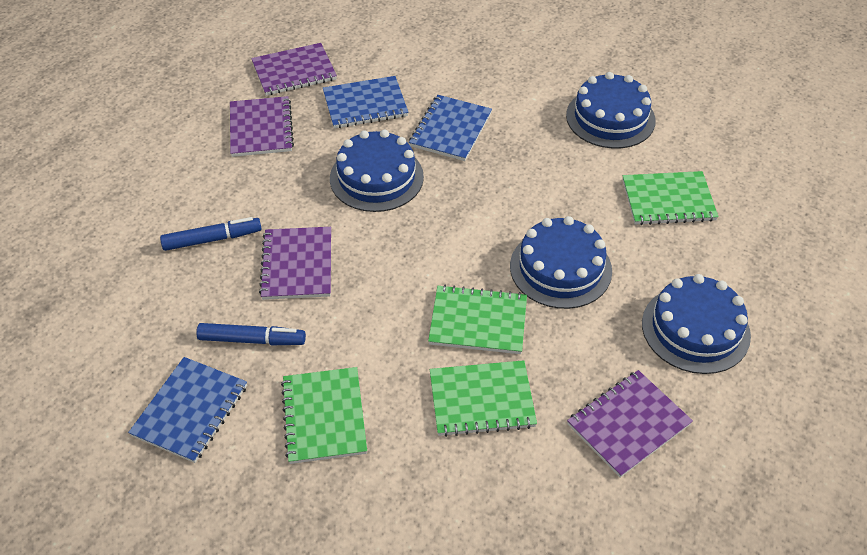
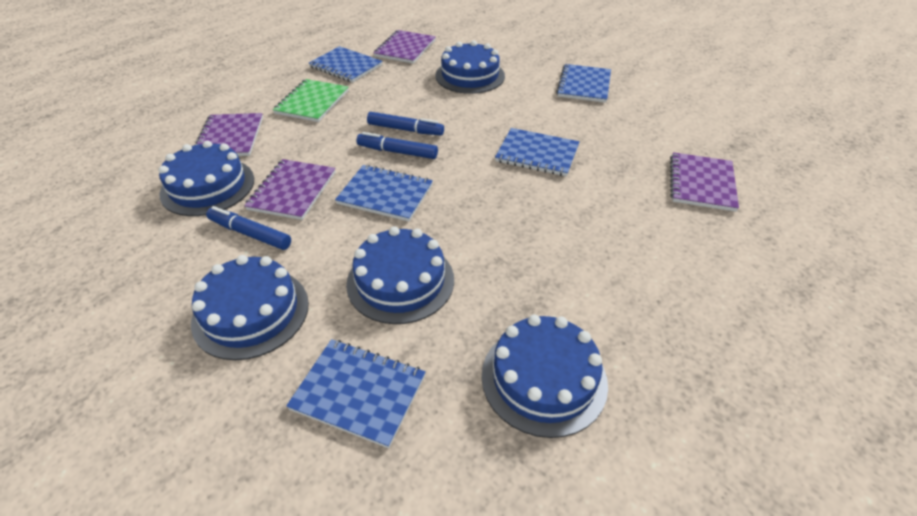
blue cake: 4 -> 5
blue marker: 2 -> 3
blue notebook: 3 -> 5
green notebook: 4 -> 1

